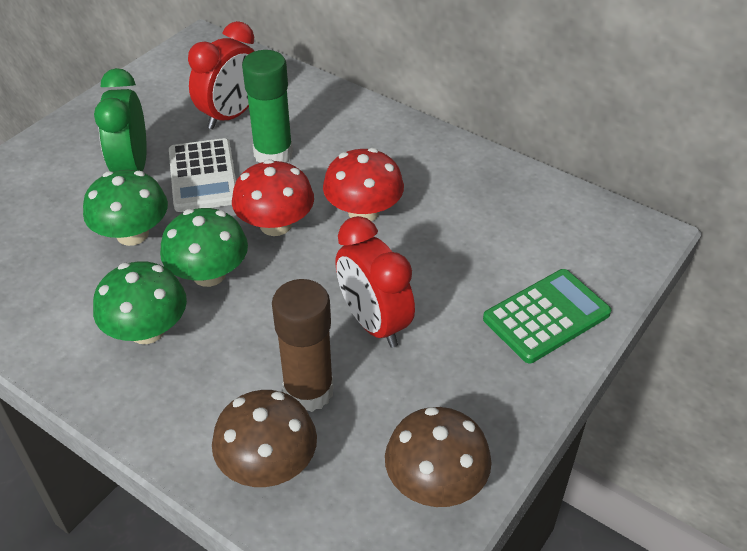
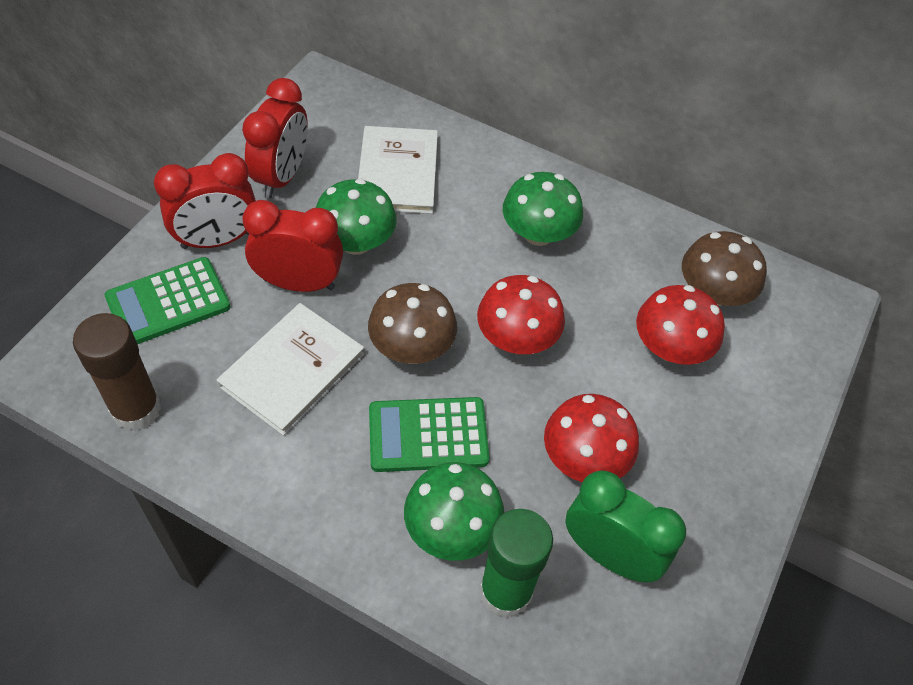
green calculator: 1 -> 2
red clock: 2 -> 3
red mushroom: 2 -> 3
white book: 0 -> 2
white calculator: 1 -> 0

